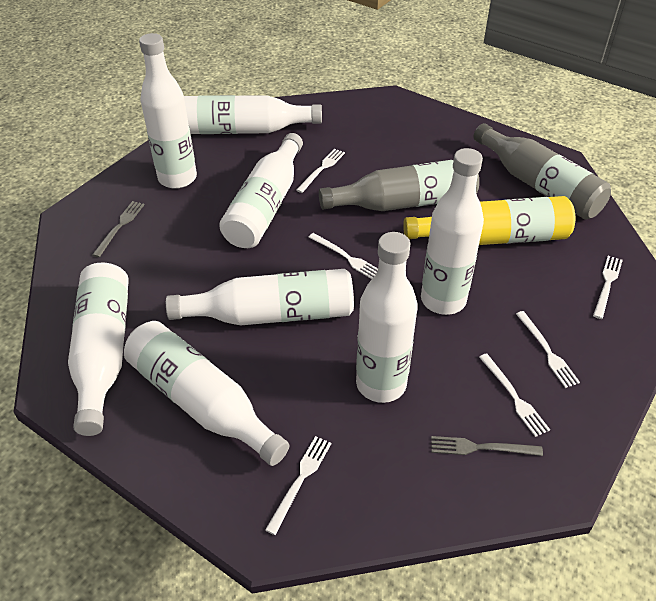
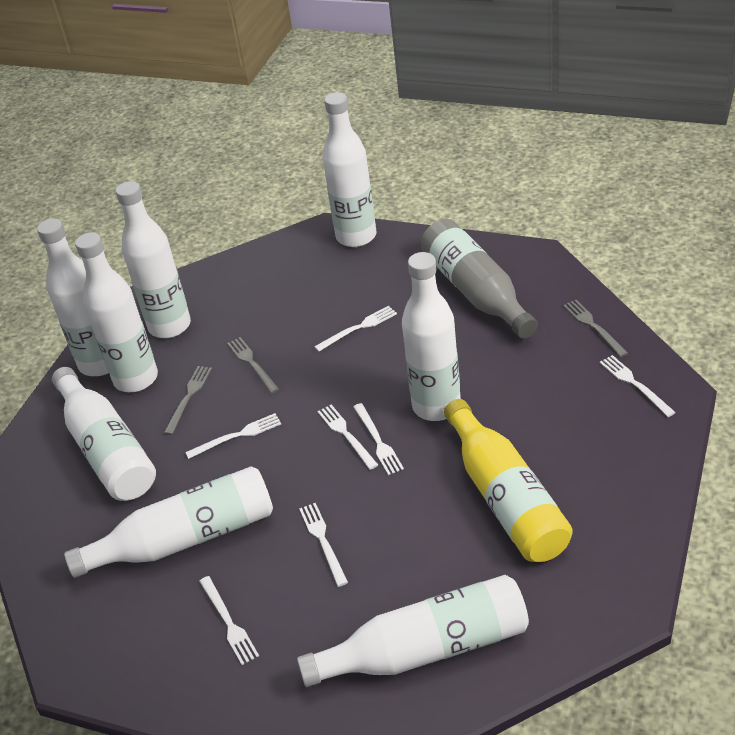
grey bottle: 2 -> 1
grey fork: 2 -> 3
white fork: 6 -> 7

